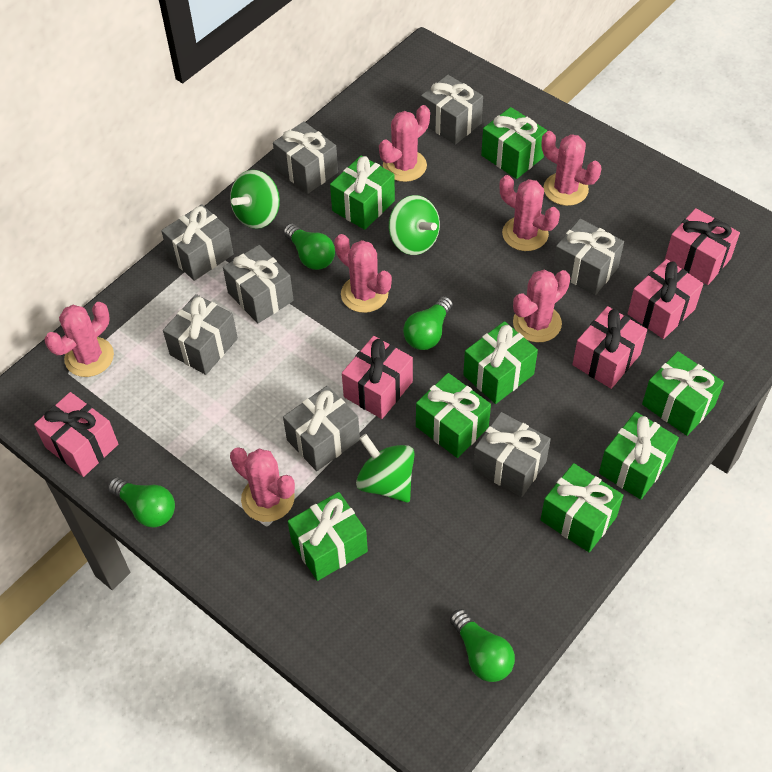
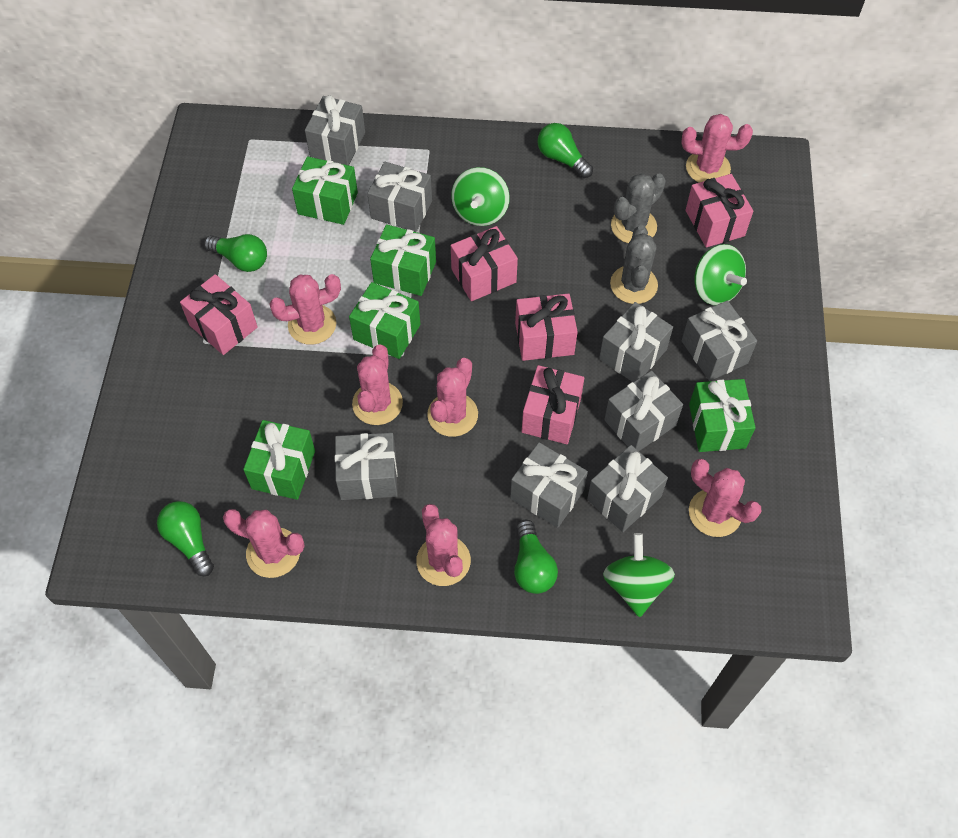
green gift: 8 -> 5
grey cactus: 0 -> 2

